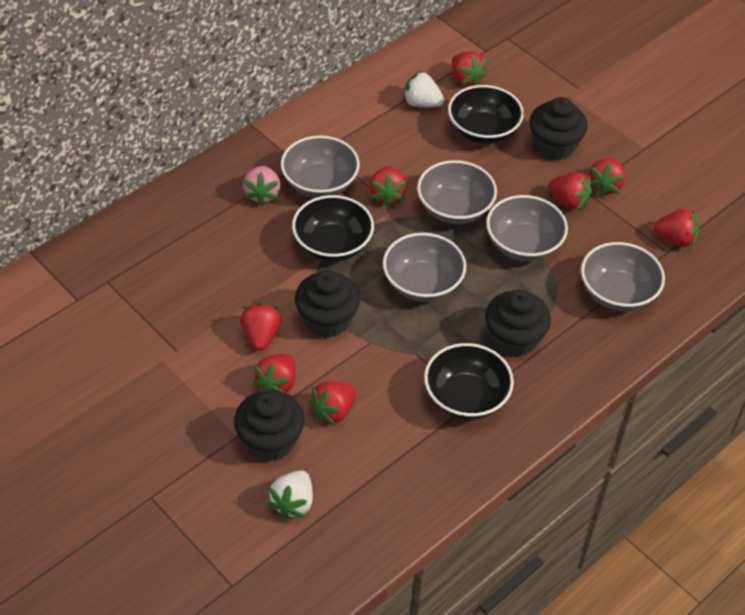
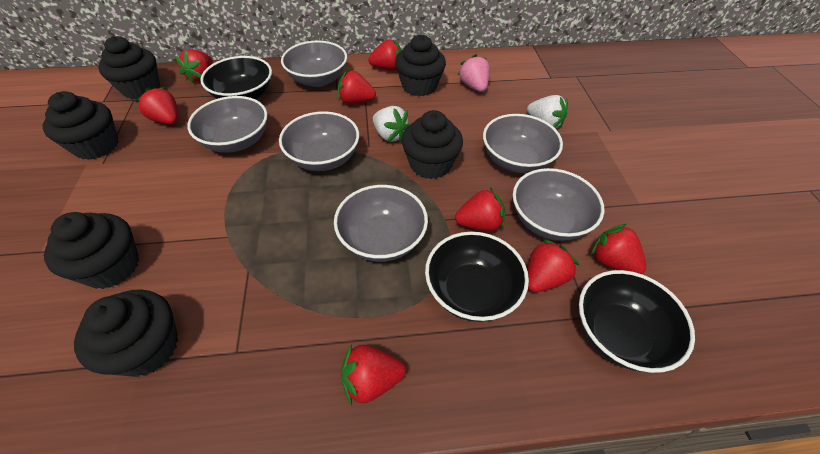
black cupcake: 4 -> 6
grey bowl: 5 -> 6

